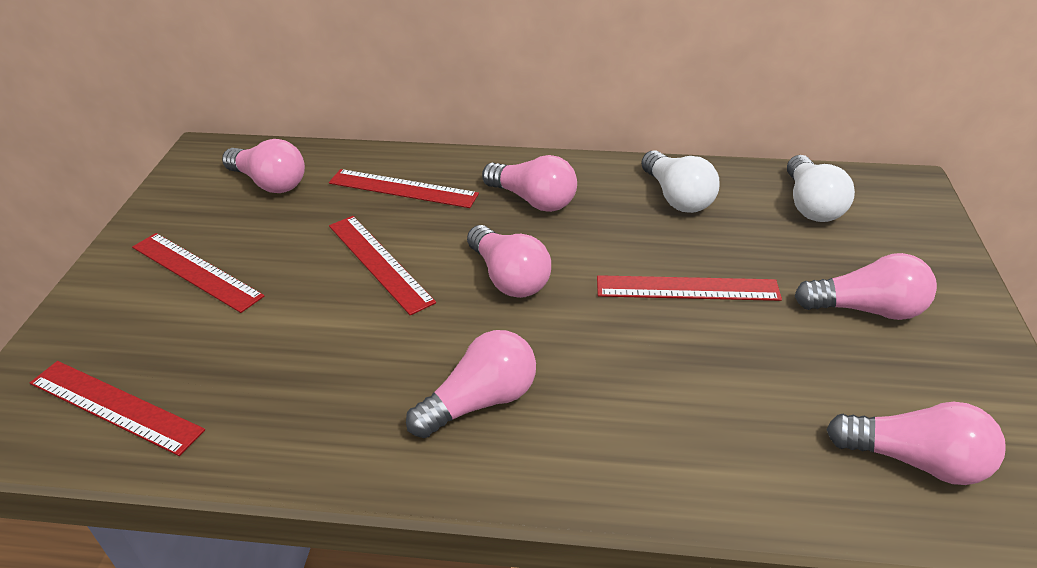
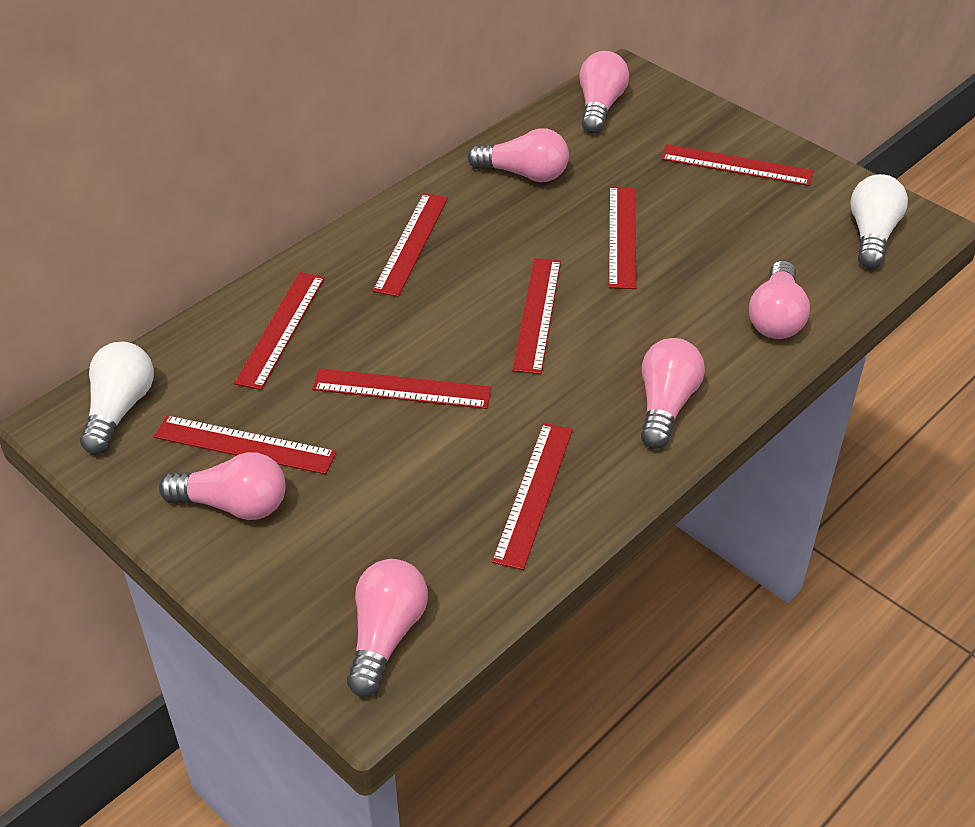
red ruler: 5 -> 8

